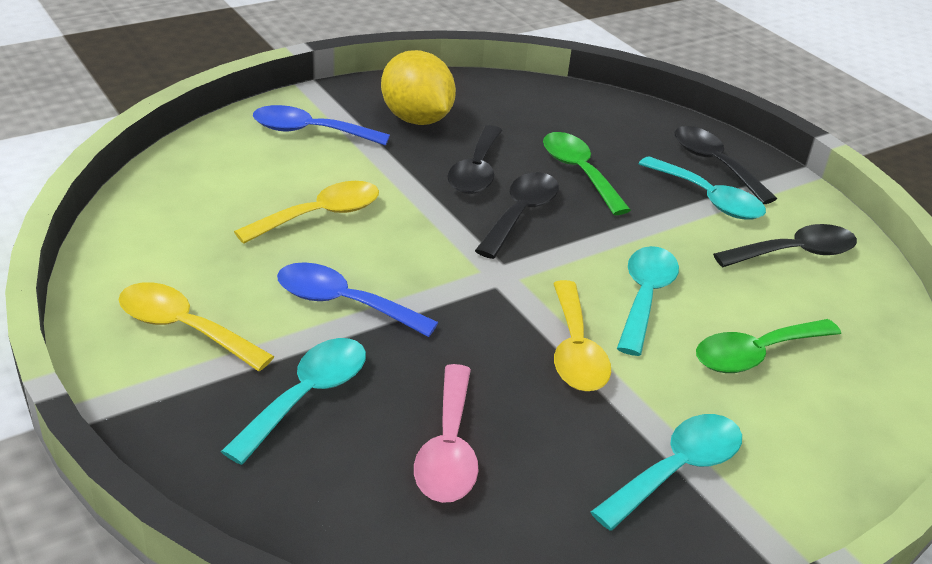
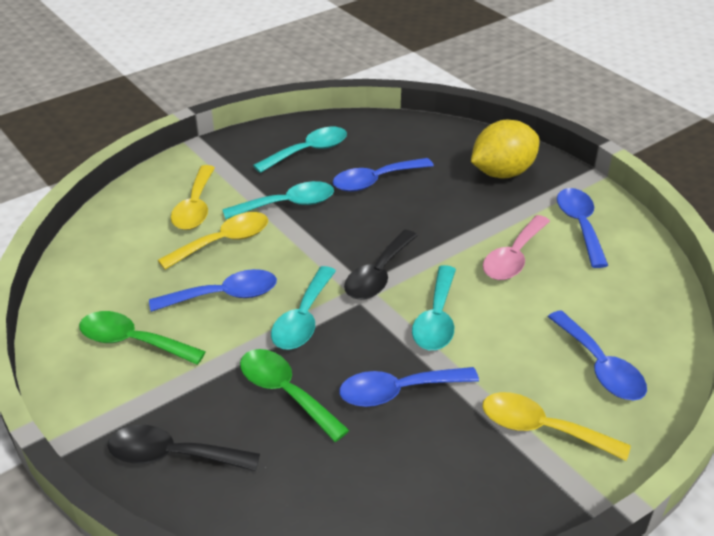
black spoon: 4 -> 2
blue spoon: 2 -> 5

